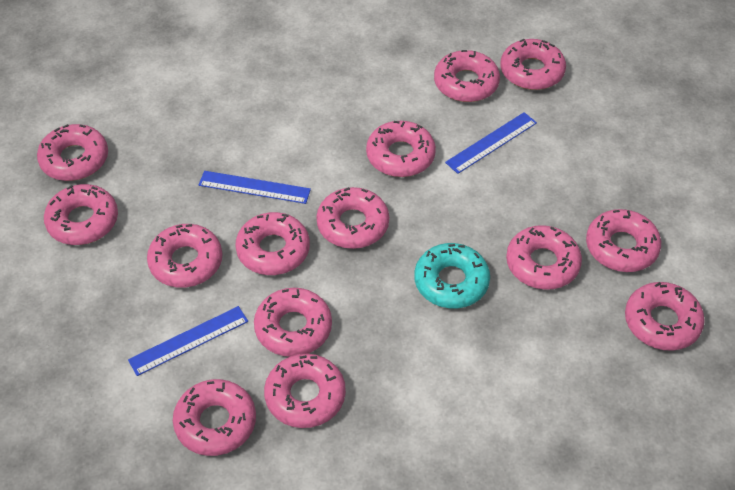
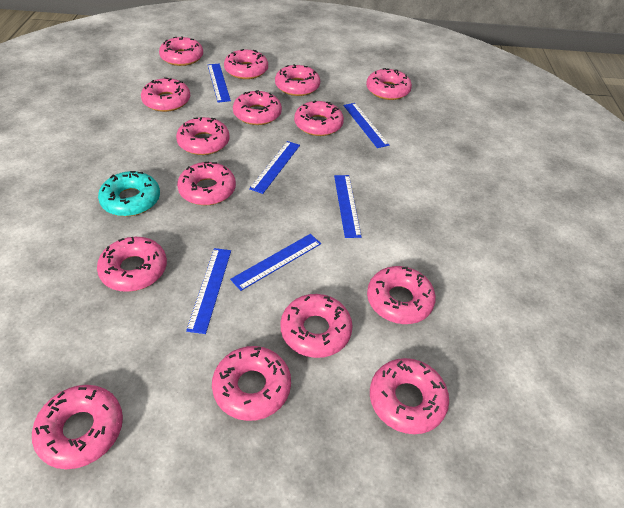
blue ruler: 3 -> 6
pink donut: 14 -> 15

